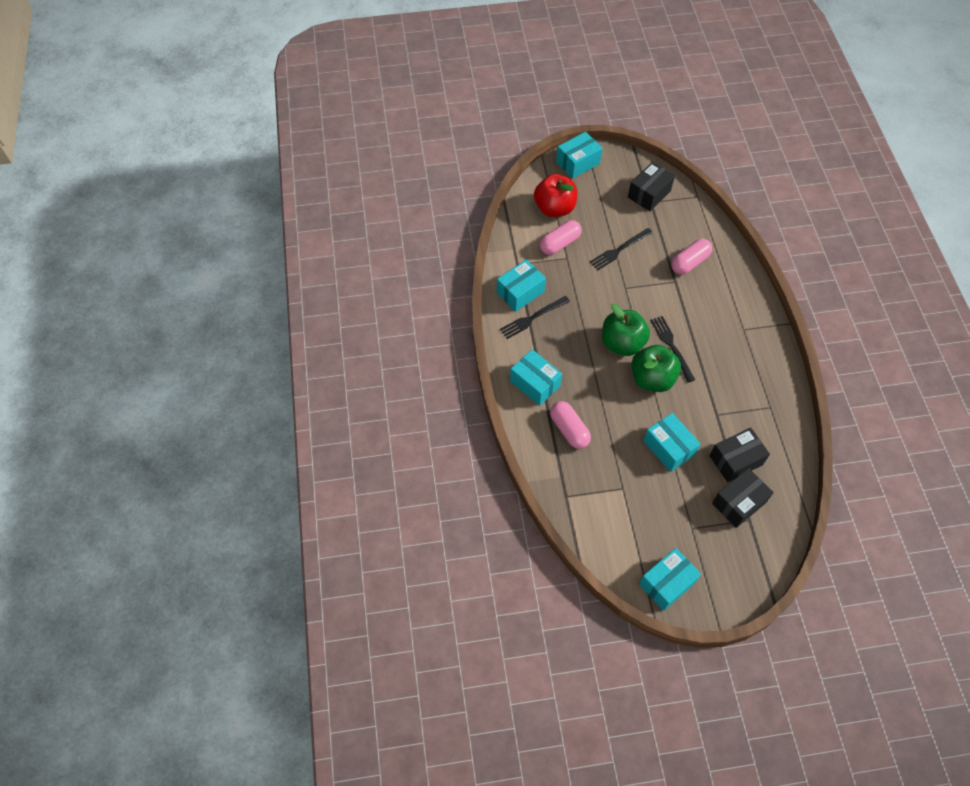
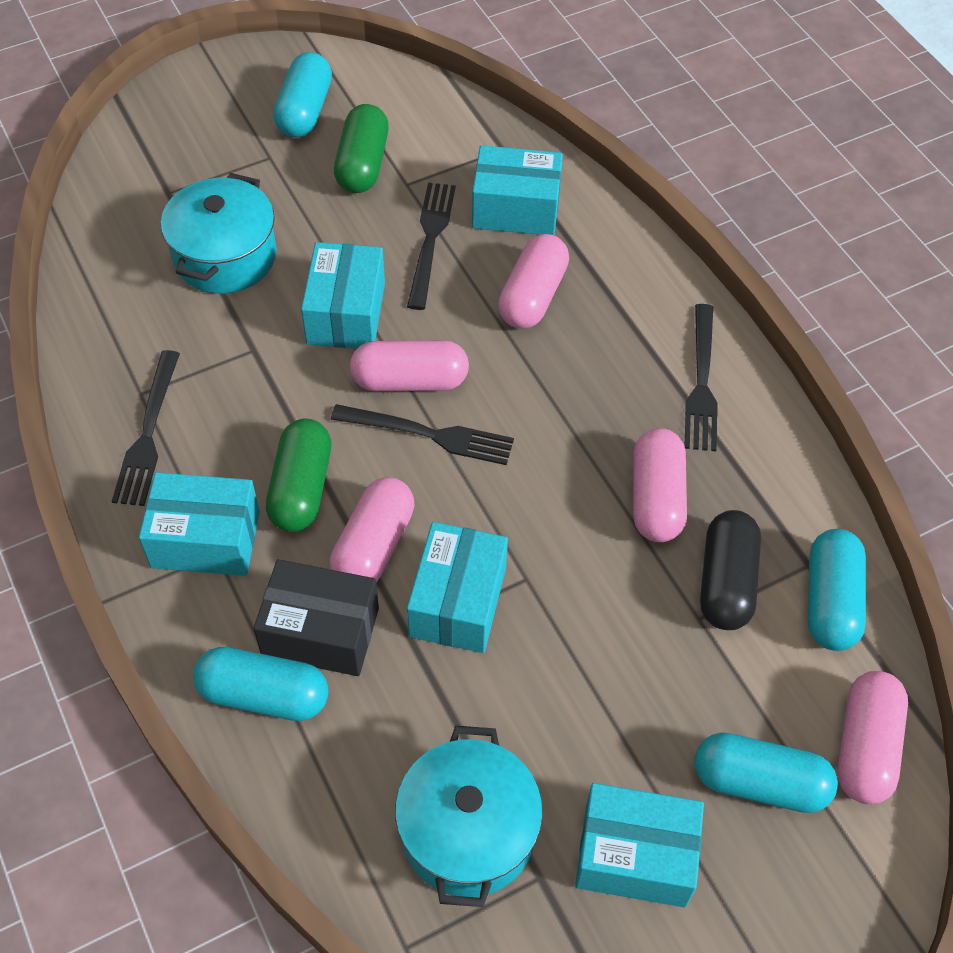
black box: 3 -> 1
black capsule: 0 -> 1
black fork: 3 -> 4
green apple: 2 -> 0
green capsule: 0 -> 2
pink capsule: 3 -> 5
red apple: 1 -> 0
turquoise capsule: 0 -> 4
turquoise pot: 0 -> 2

